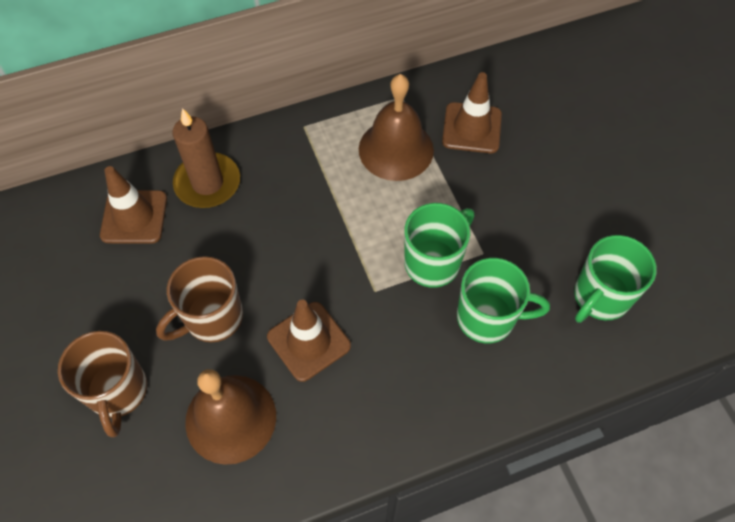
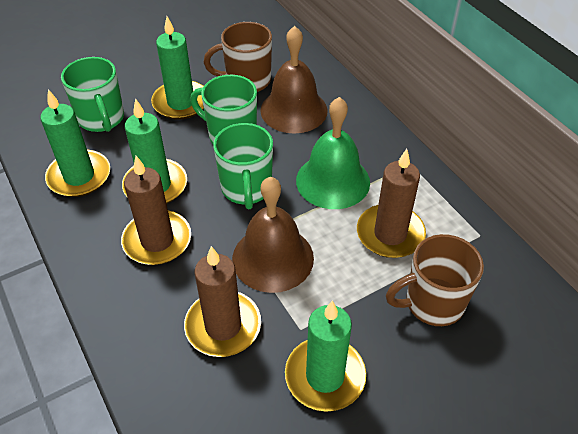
brown candle: 1 -> 3
brown traffic cone: 3 -> 0
green bell: 0 -> 1
green candle: 0 -> 4

